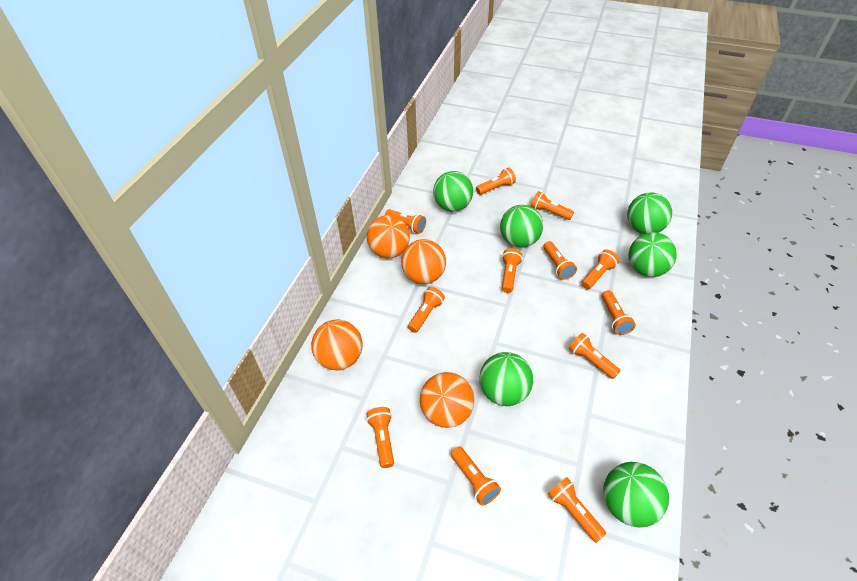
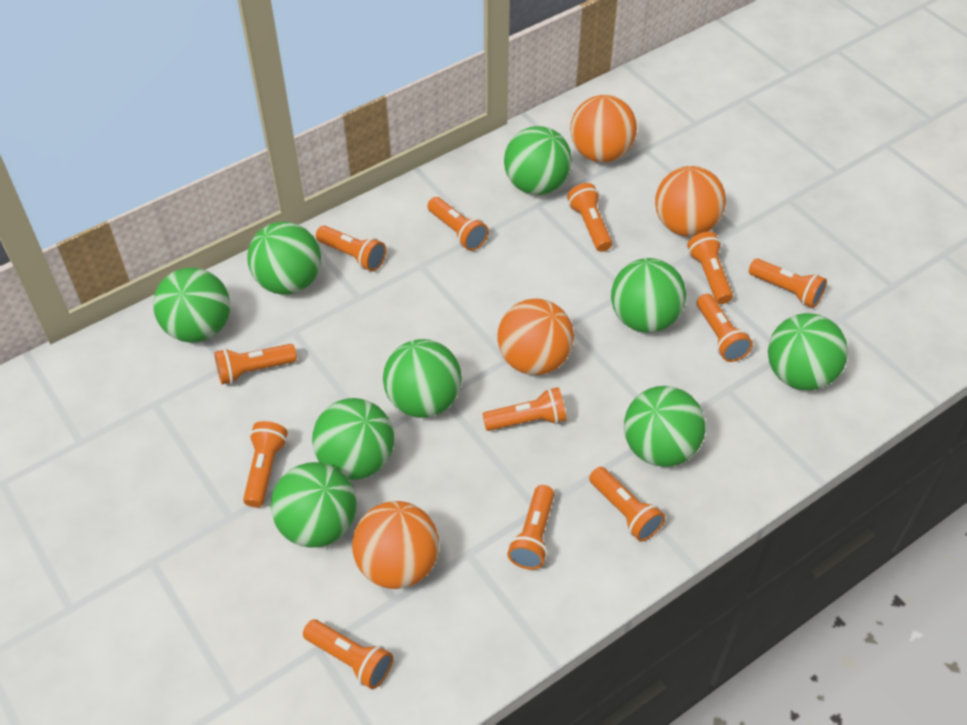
green ball: 6 -> 9

